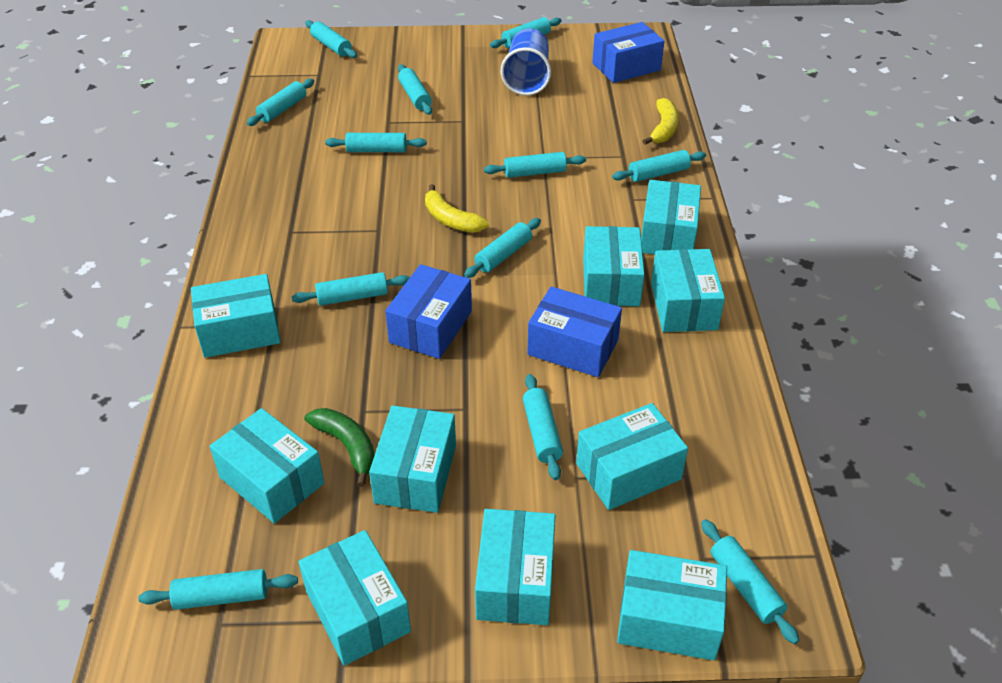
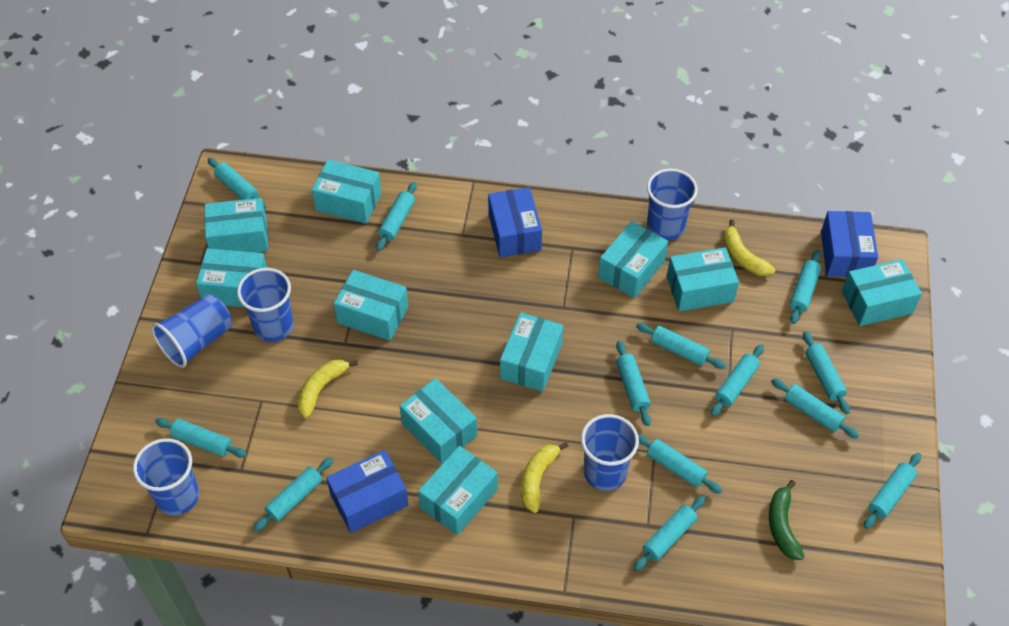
blue cup: 1 -> 5
turquoise rolling pin: 12 -> 13
yellow banana: 2 -> 3

